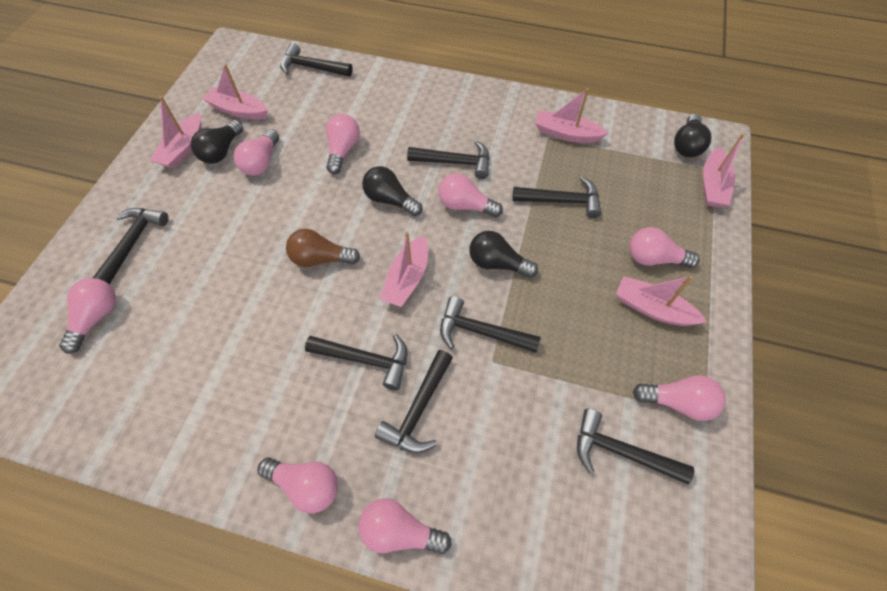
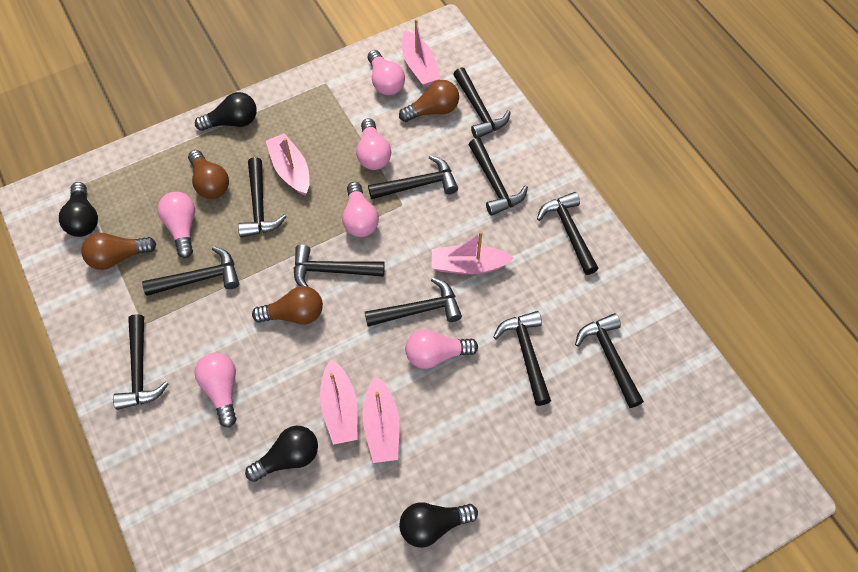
black hammer: 8 -> 11
brown light bulb: 1 -> 4
pink boat: 6 -> 5
pink light bulb: 8 -> 6

